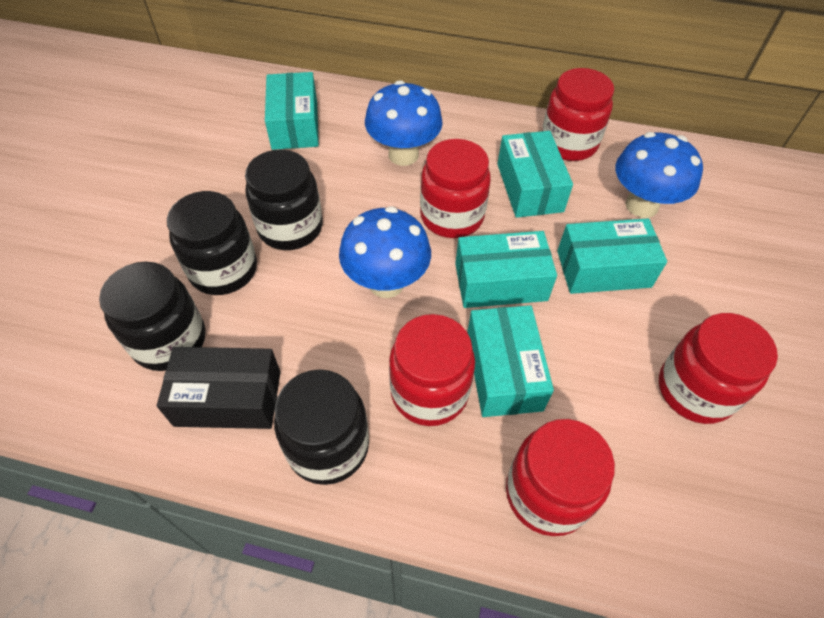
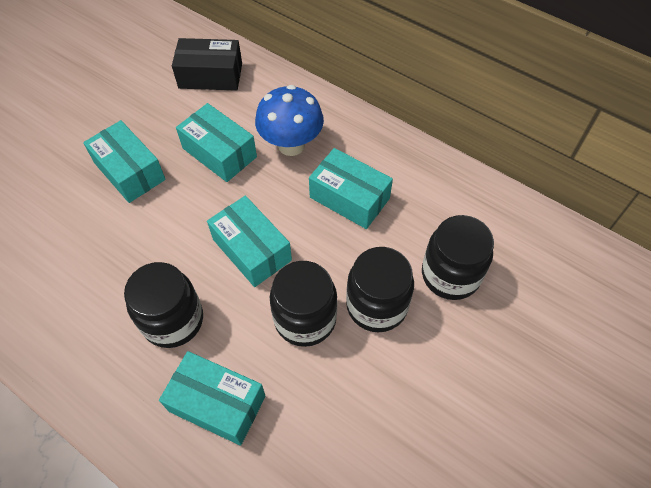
blue mushroom: 3 -> 1
red jar: 5 -> 0

